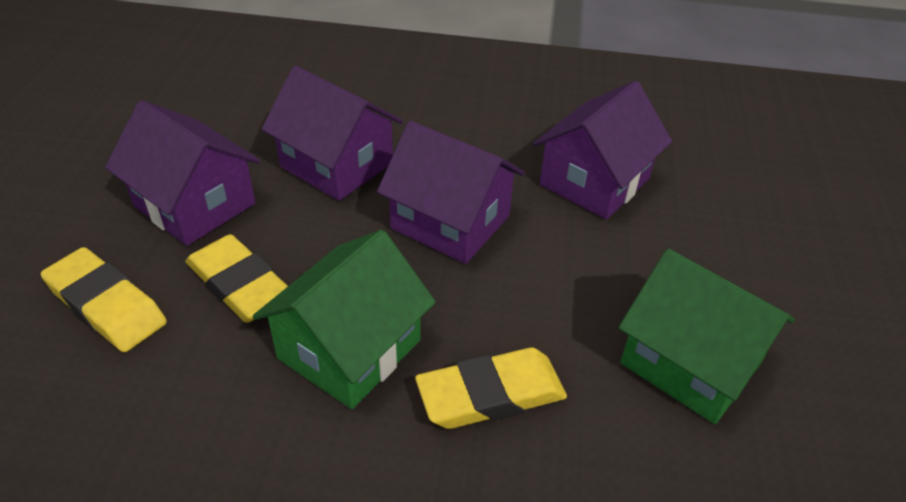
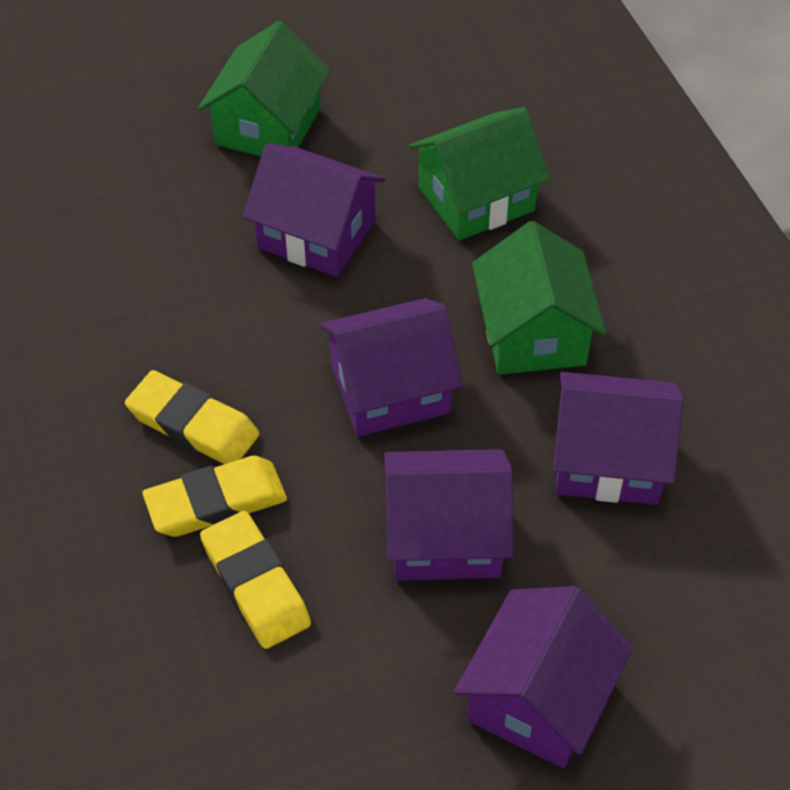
green house: 2 -> 3
purple house: 4 -> 5

